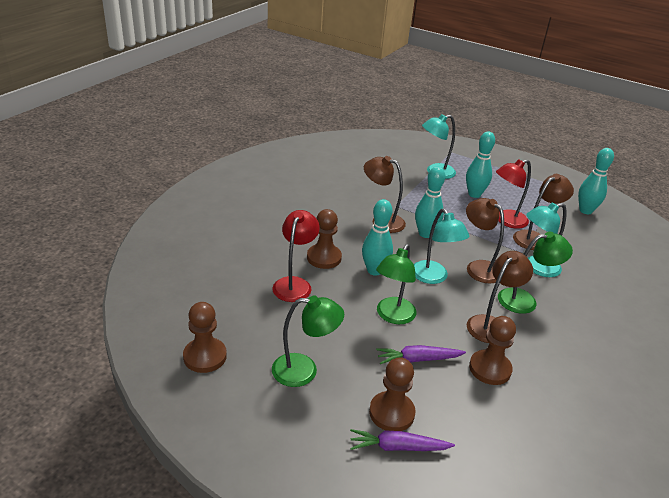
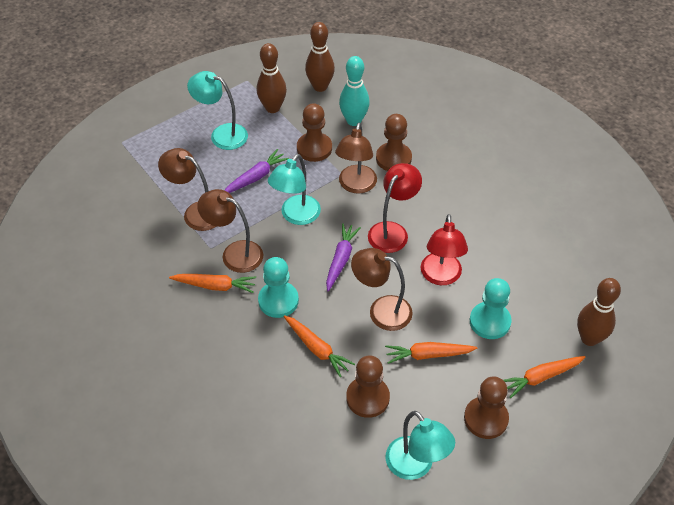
brown bowling pin: 0 -> 3
green lamp: 3 -> 0
orange carrot: 0 -> 4
turquoise bowling pin: 4 -> 1
turquoise pawn: 0 -> 2

